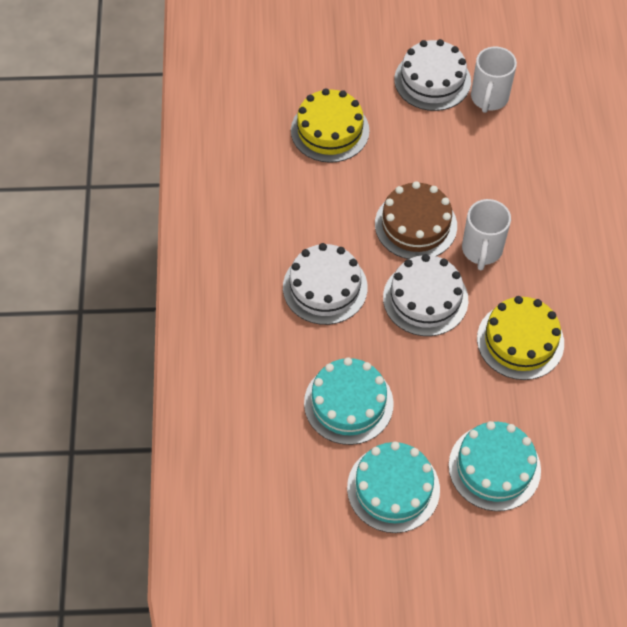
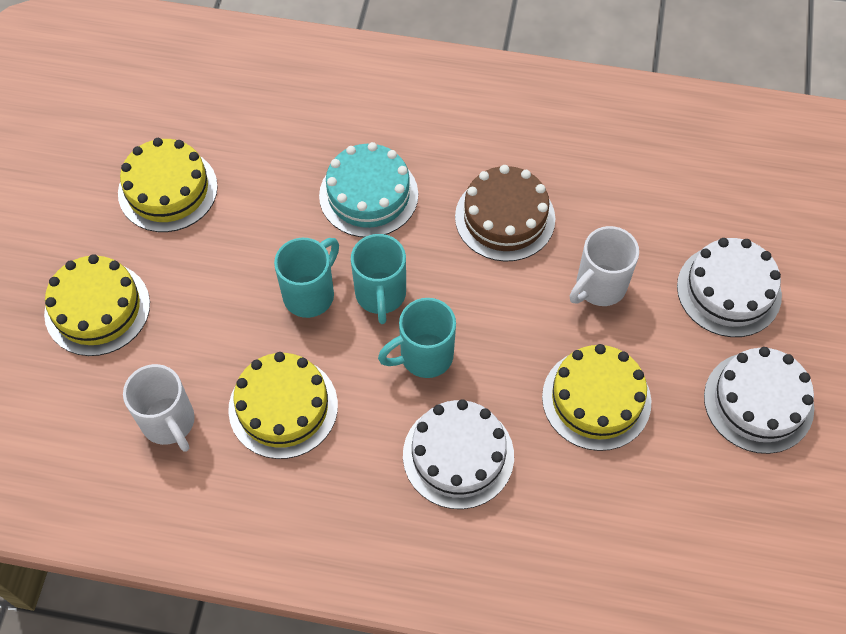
turquoise cake: 3 -> 1
turquoise mug: 0 -> 3
yellow cake: 2 -> 4

